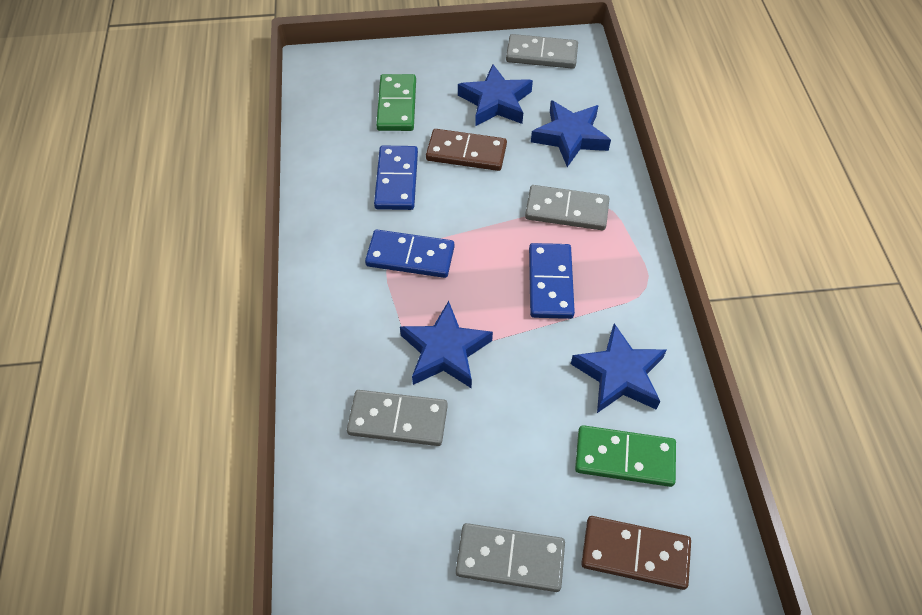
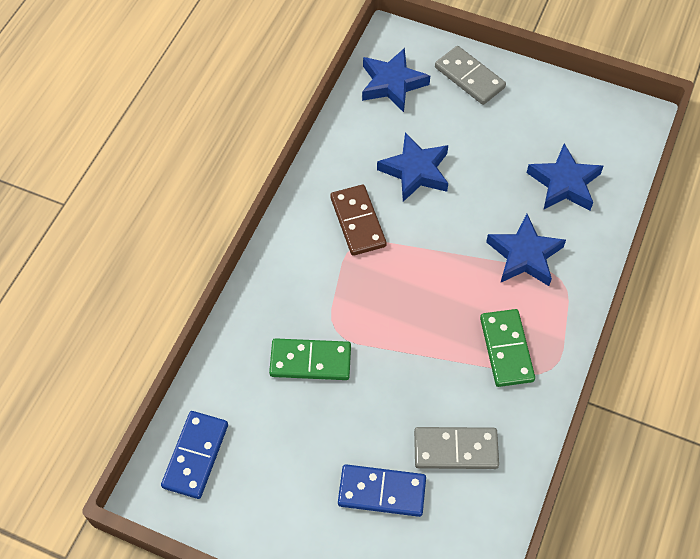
blue domino: 3 -> 2
brown domino: 2 -> 1
grey domino: 4 -> 2

